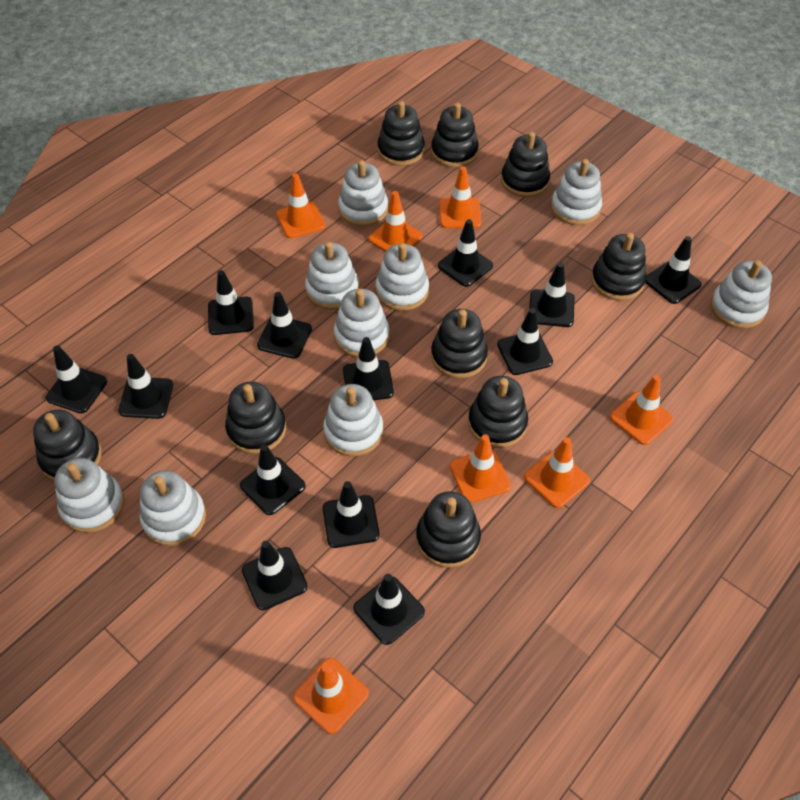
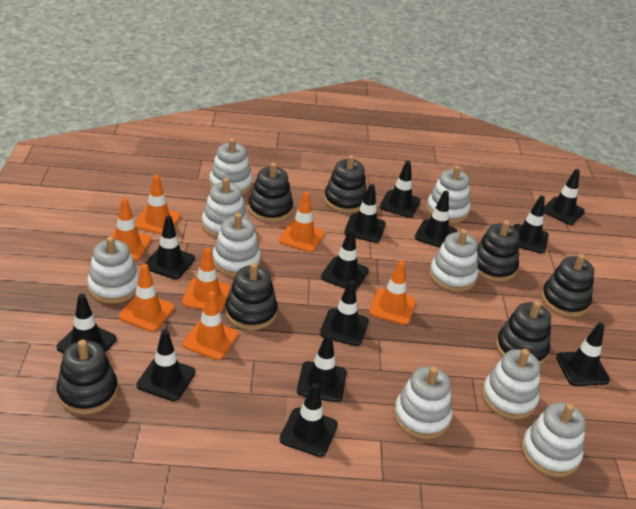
black stacking toy: 9 -> 7

